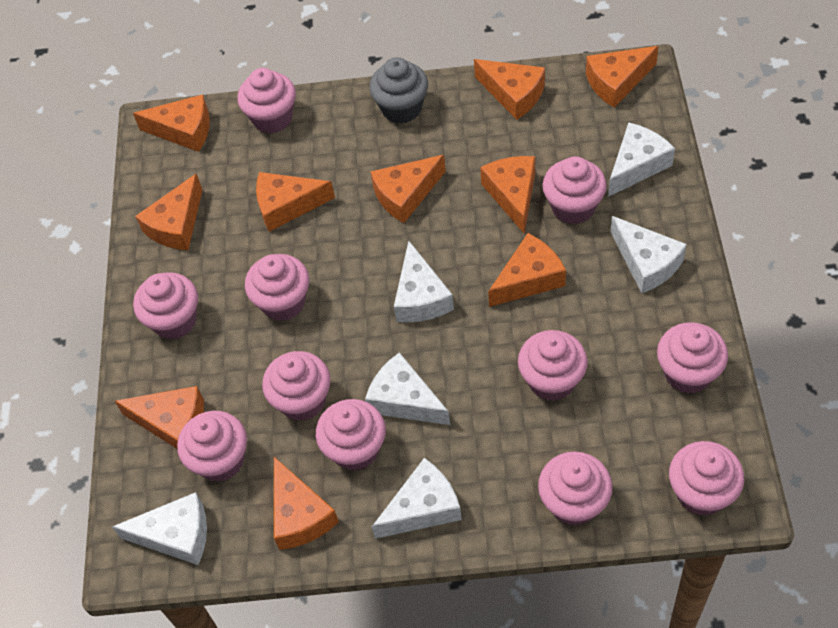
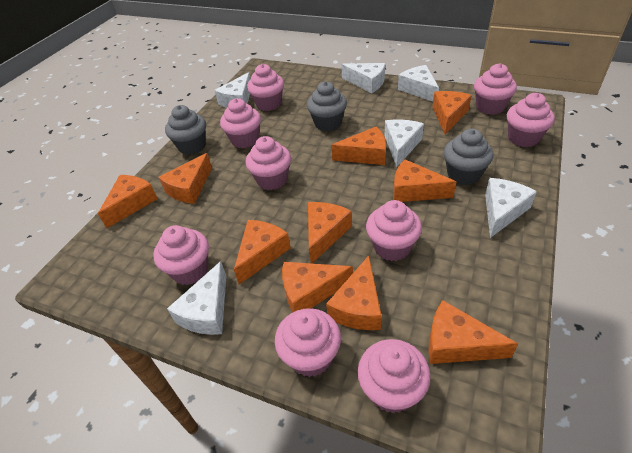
grey cupcake: 1 -> 3
pink cupcake: 11 -> 9

